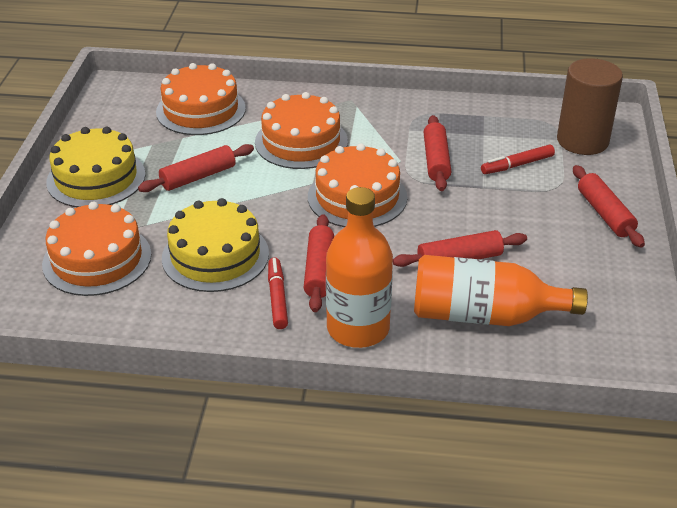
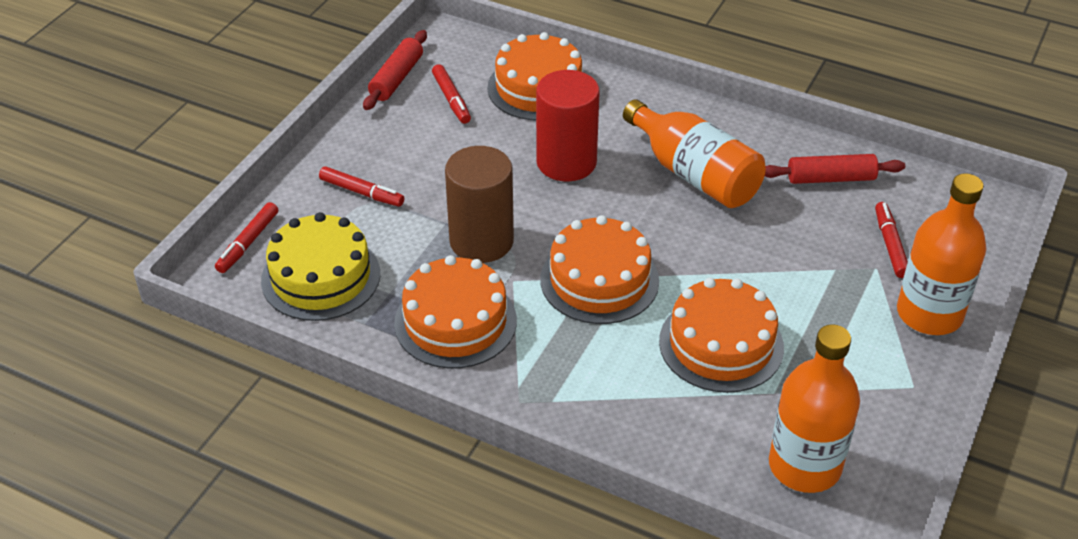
orange bottle: 2 -> 3
red cylinder: 0 -> 1
red marker: 2 -> 4
red rolling pin: 5 -> 2
yellow cake: 2 -> 1

